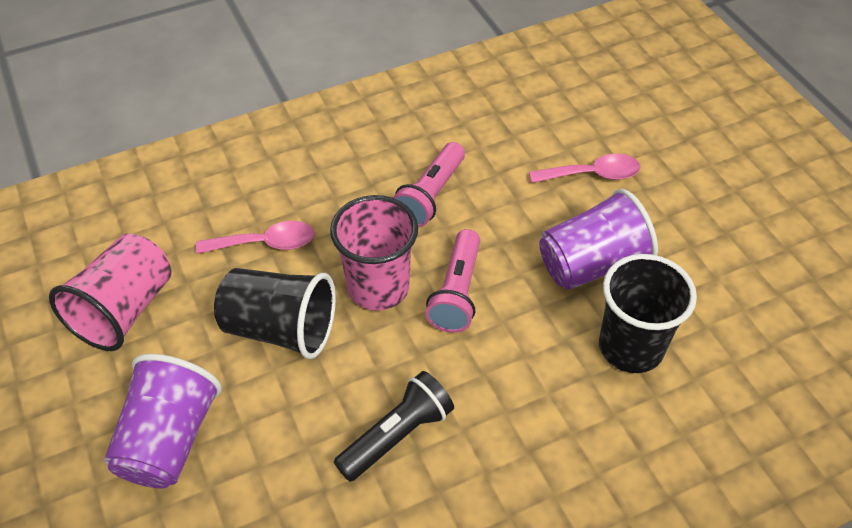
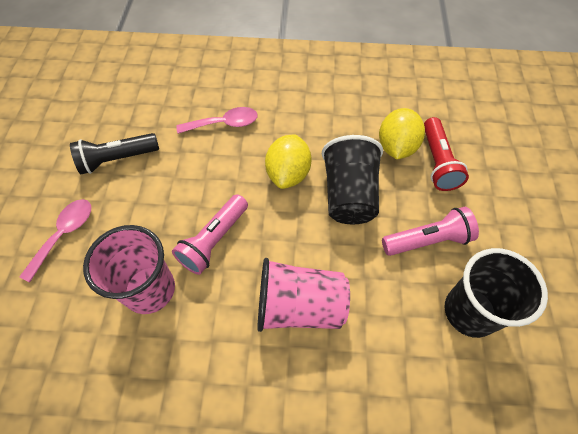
purple cup: 2 -> 0
red flashlight: 0 -> 1
yellow lemon: 0 -> 2

